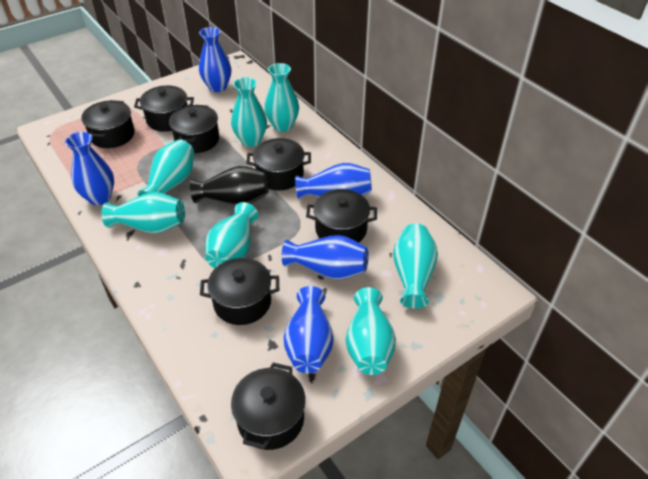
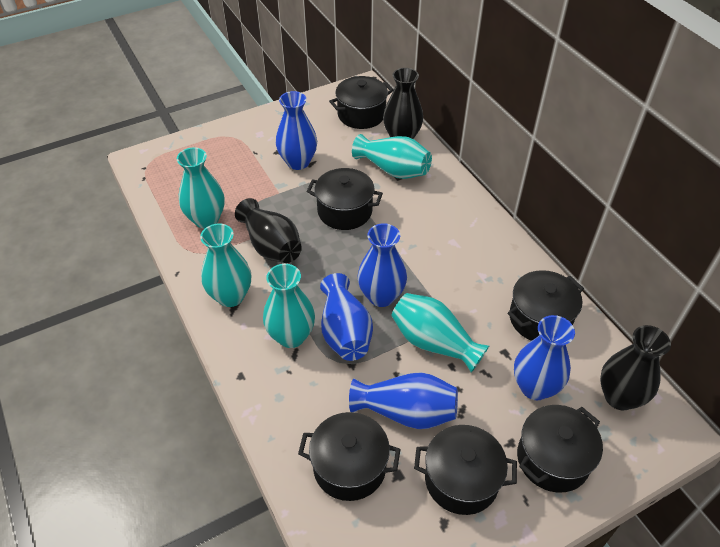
black pot: 7 -> 6
black vase: 1 -> 3
turquoise vase: 7 -> 5

